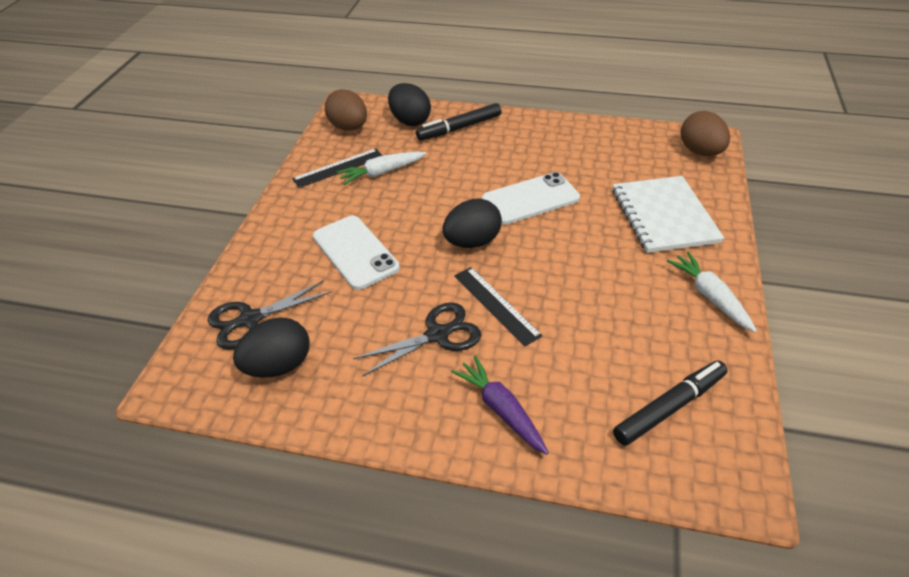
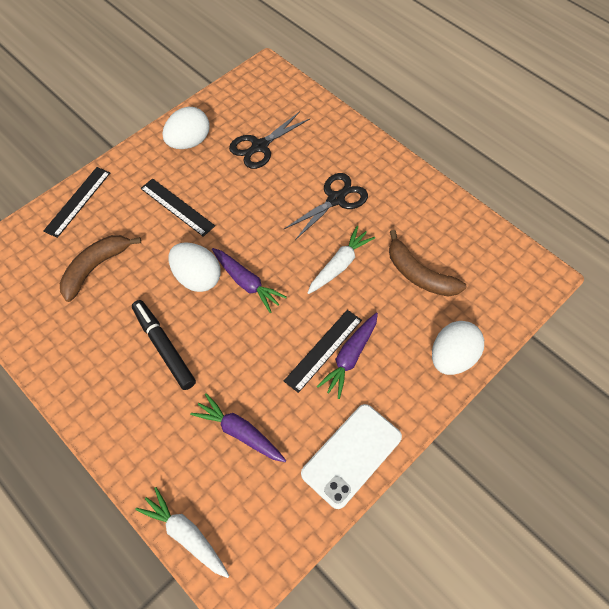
black egg: 3 -> 0
black marker: 2 -> 1
black ruler: 2 -> 3
brown banana: 0 -> 2
brown egg: 2 -> 0
purple carrot: 1 -> 3
white egg: 0 -> 3
white notebook: 1 -> 0
white phone: 2 -> 1

